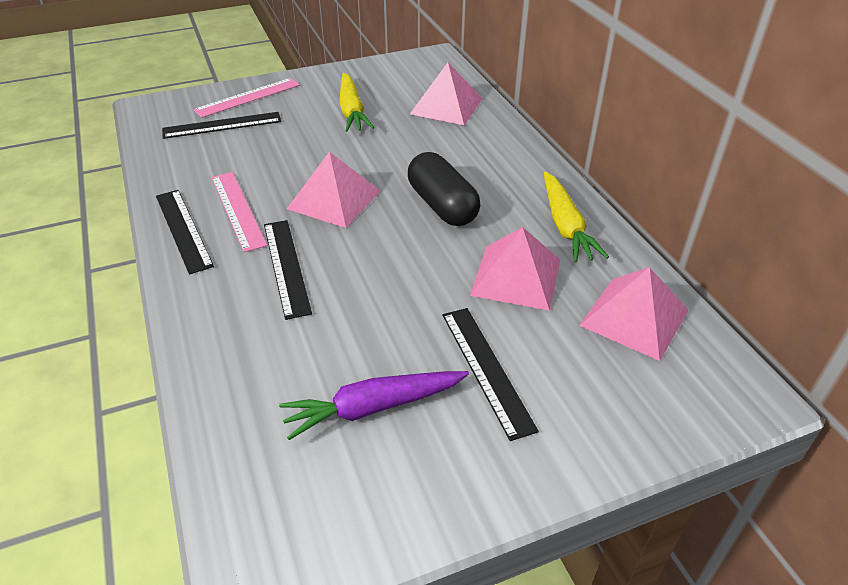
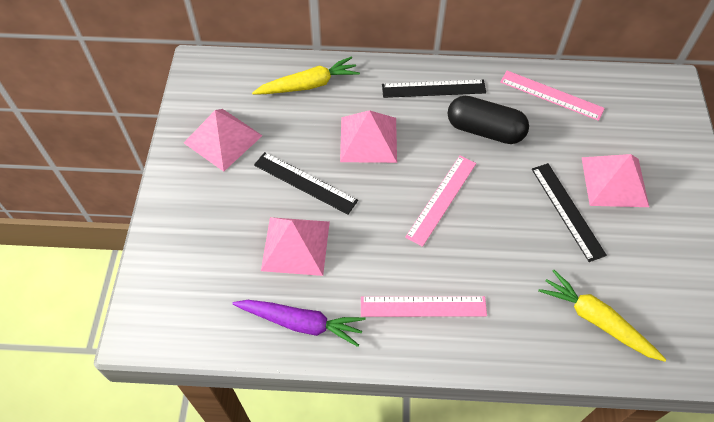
black ruler: 4 -> 3
pink ruler: 2 -> 3

